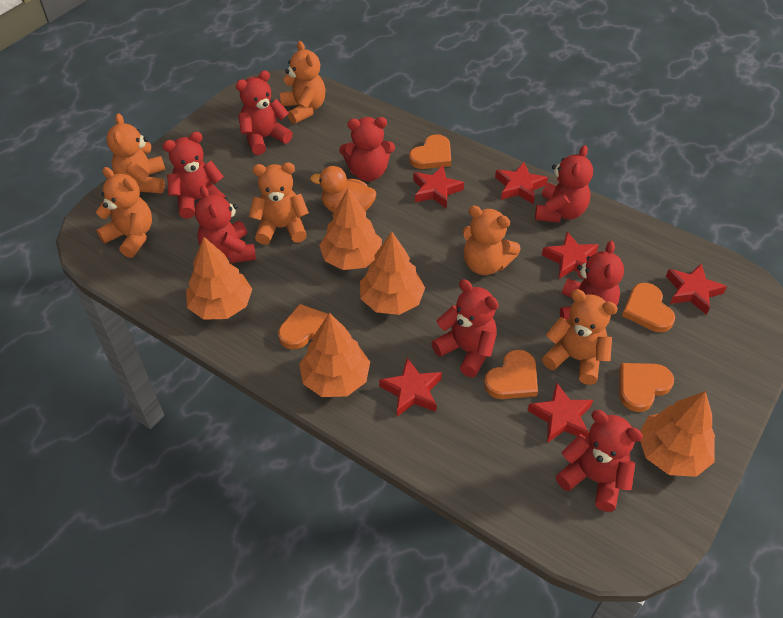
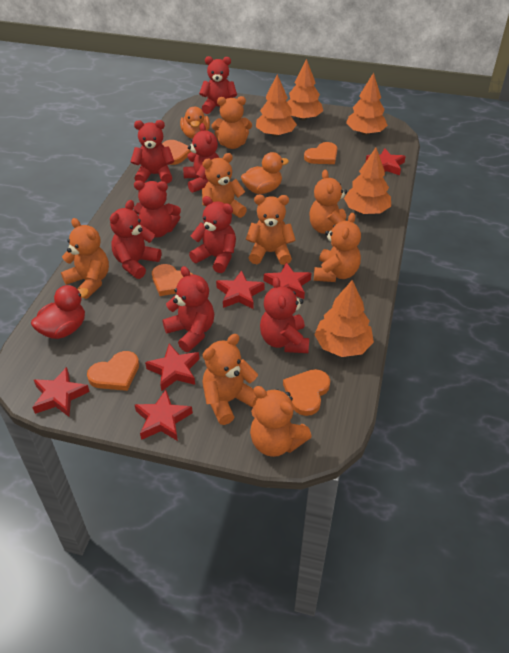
orange duck: 1 -> 2
orange teddy bear: 6 -> 8
red duck: 0 -> 1

